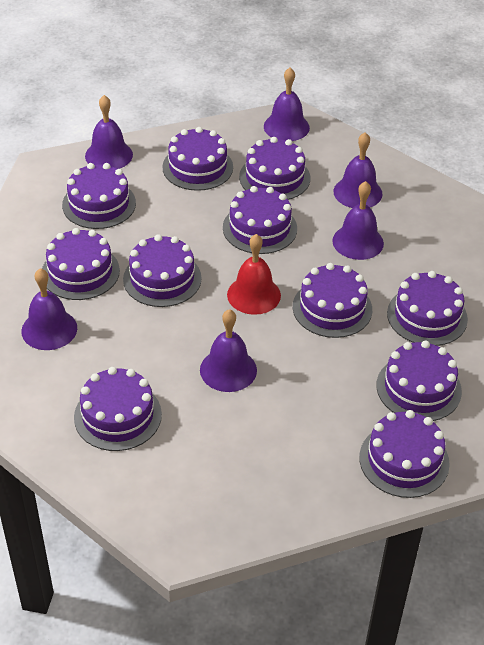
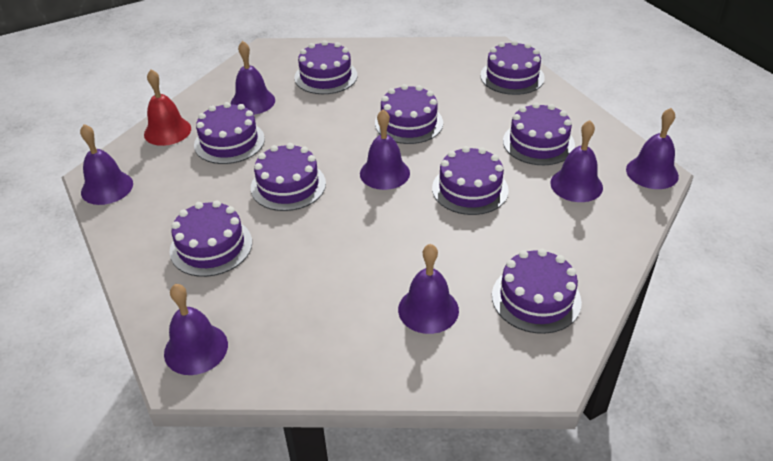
purple bell: 6 -> 7
purple cake: 11 -> 9

